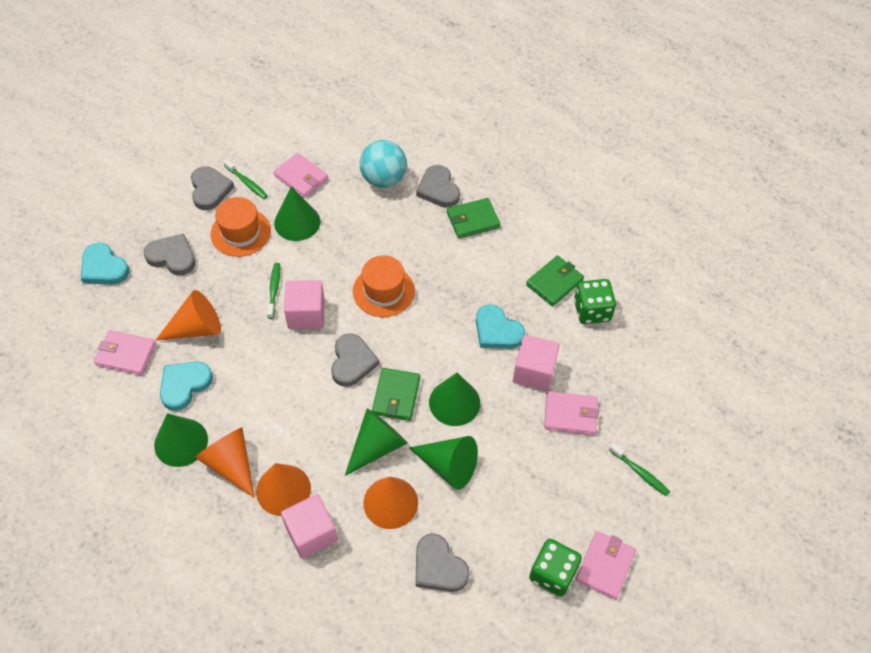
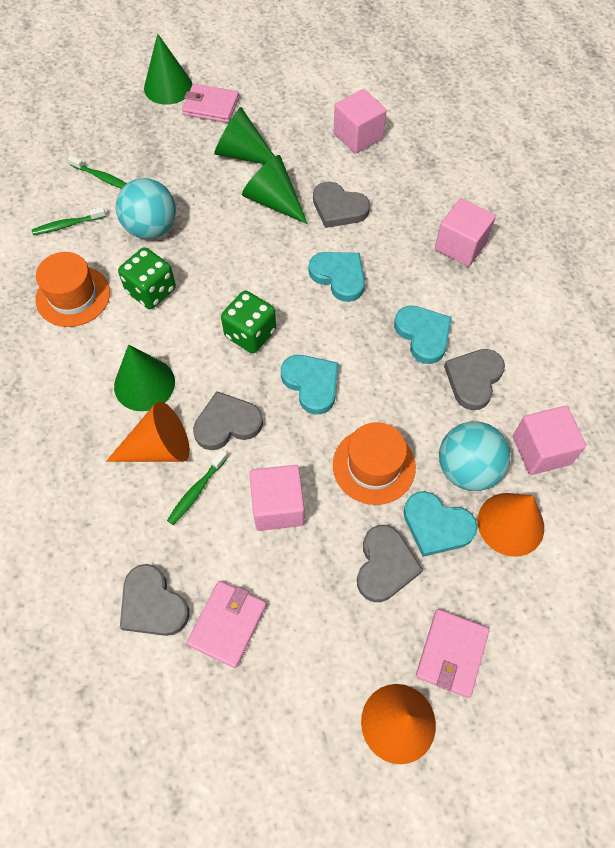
green cone: 5 -> 4
green wallet: 3 -> 0
orange cone: 4 -> 3
pink cube: 3 -> 4
pink wallet: 4 -> 3
turquoise ball: 1 -> 2
turquoise heart: 3 -> 4

